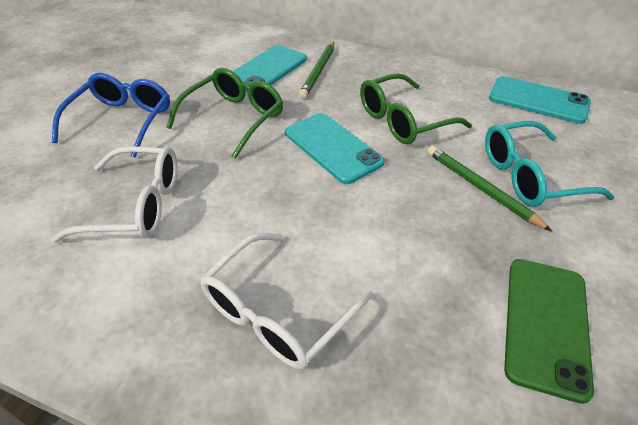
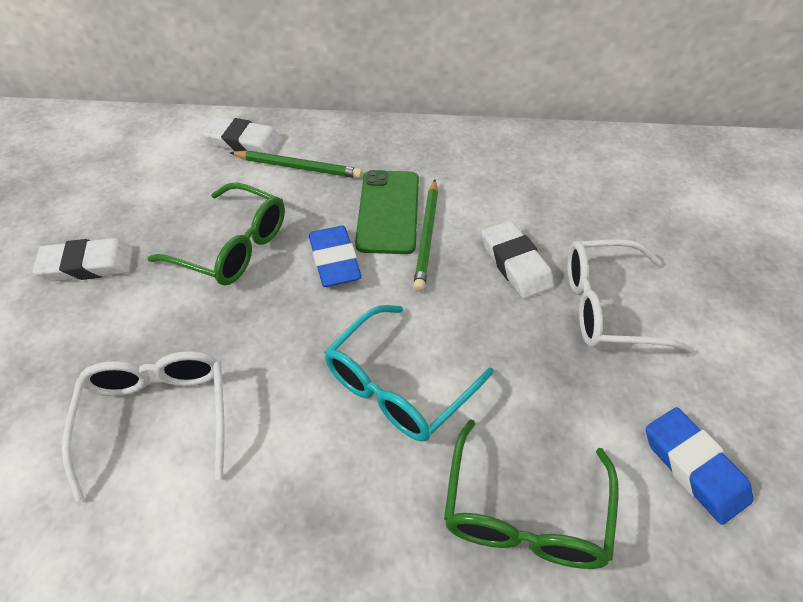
blue eraser: 0 -> 2
blue glasses: 1 -> 0
turquoise phone: 3 -> 0
white eraser: 0 -> 3

